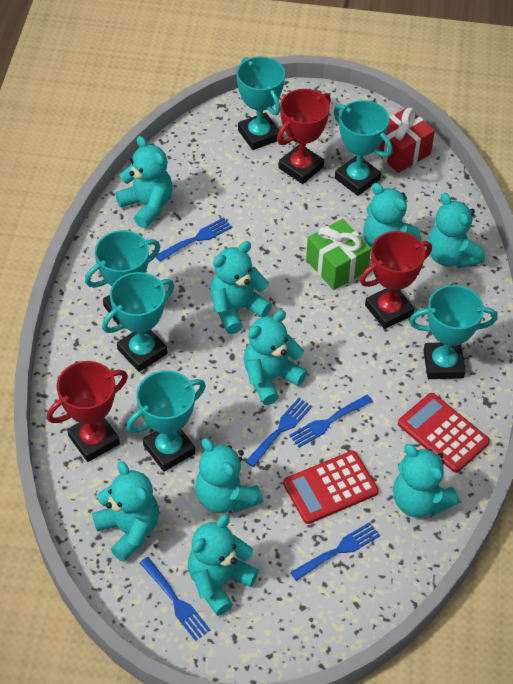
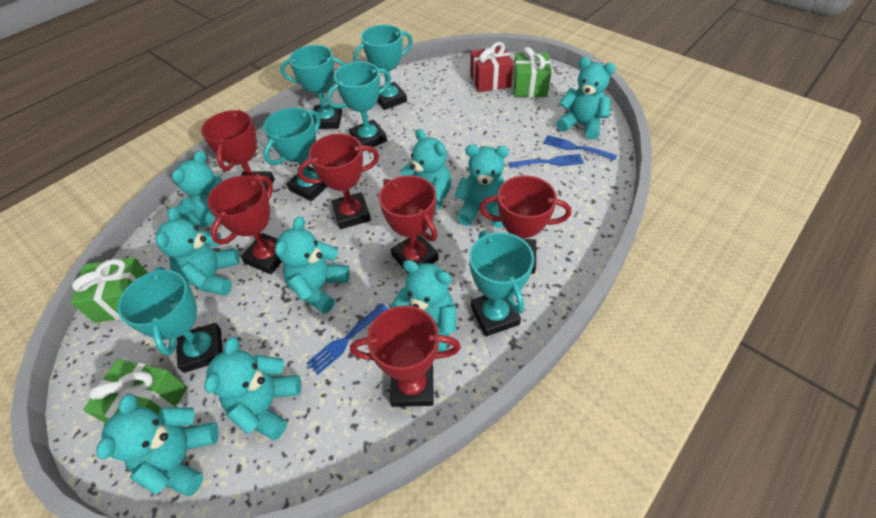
blue fork: 5 -> 3
green gift: 1 -> 3
red calculator: 2 -> 0
red trophy: 3 -> 6

